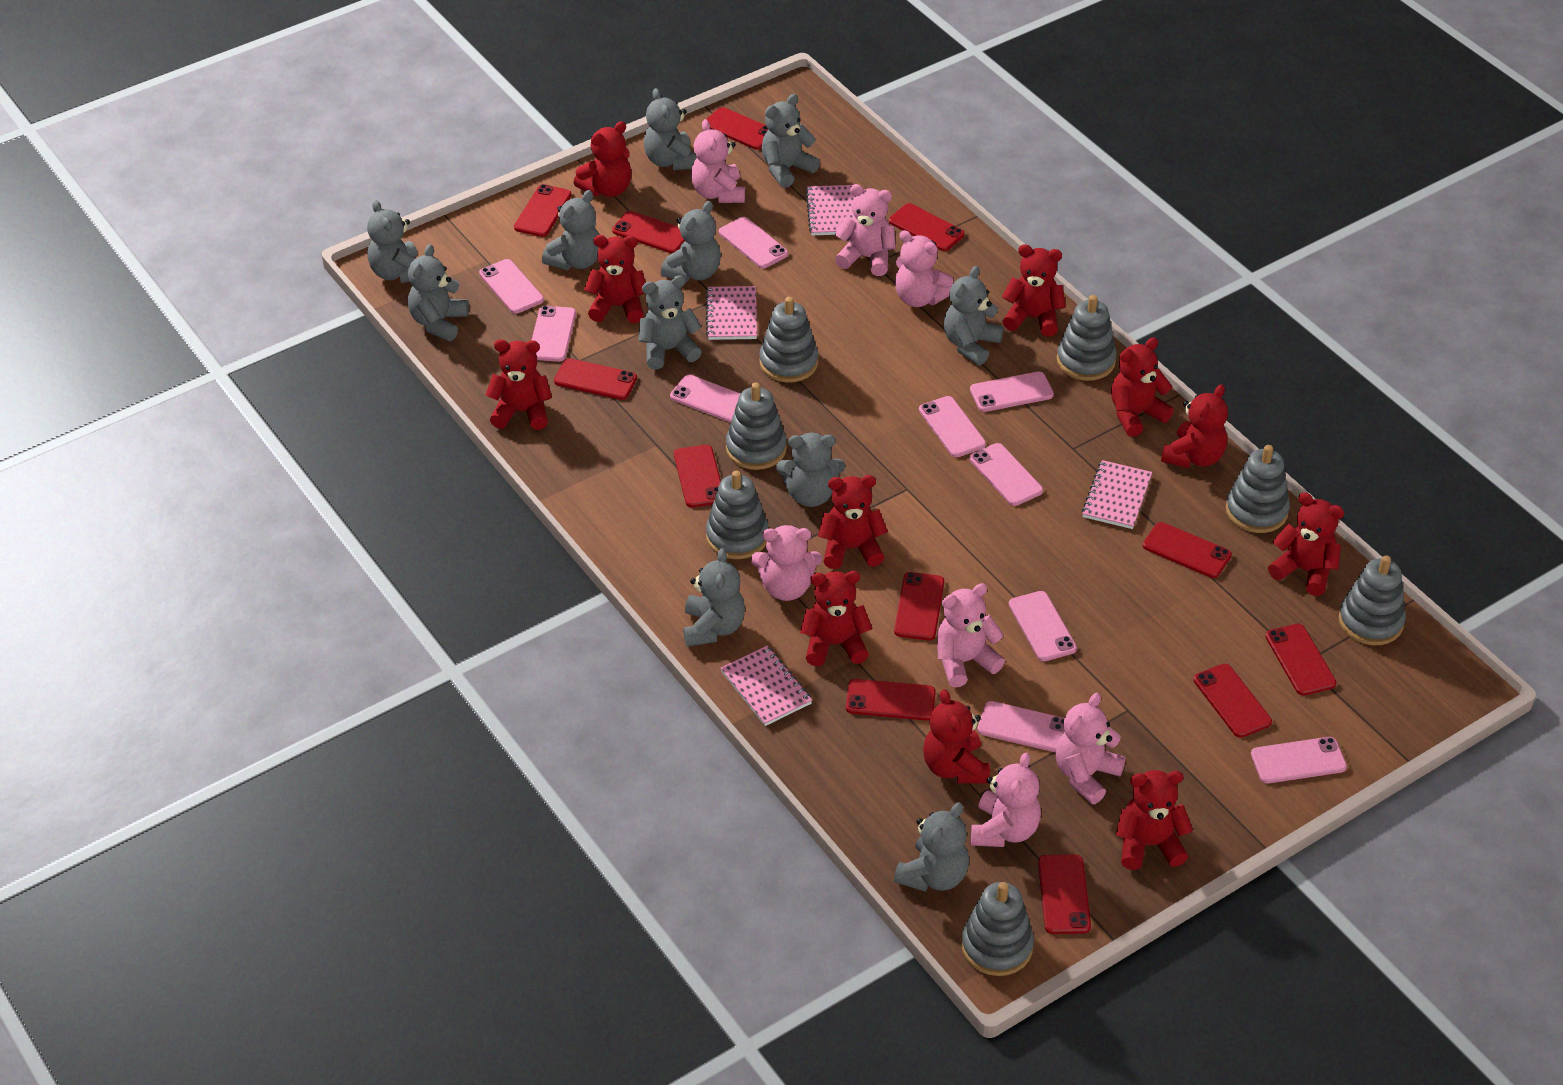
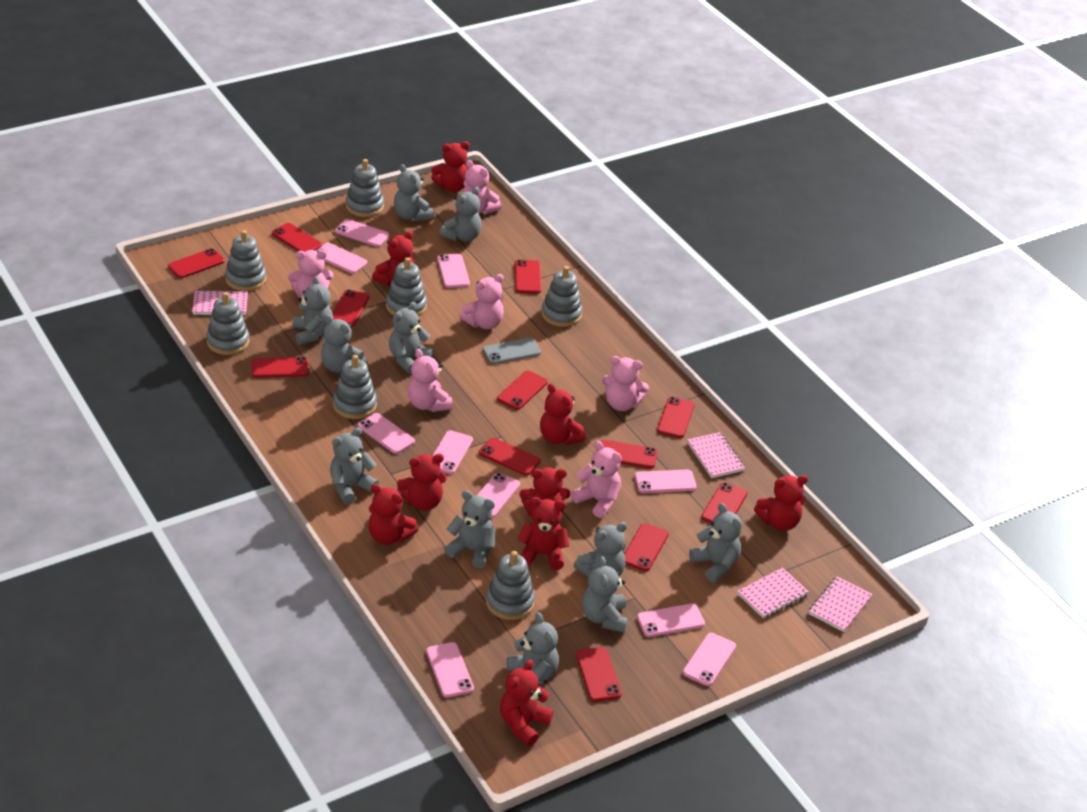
grey phone: 0 -> 1
pink teddy bear: 7 -> 6
red teddy bear: 11 -> 9

